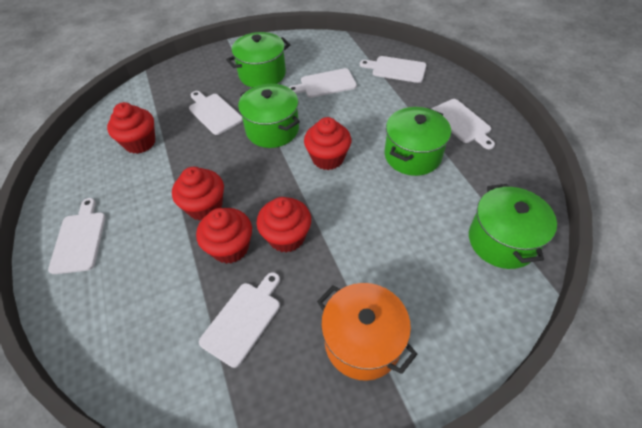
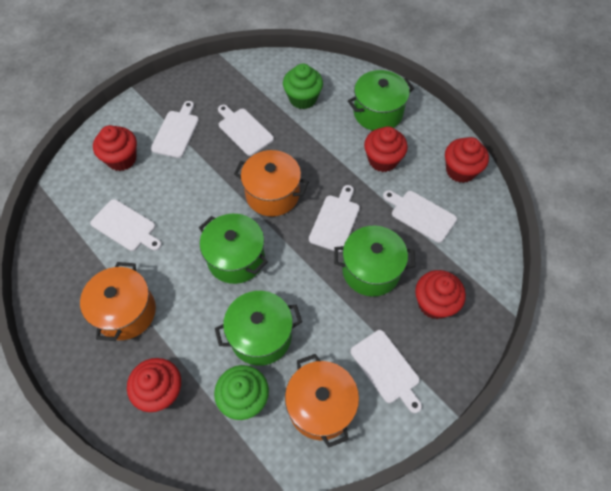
green cupcake: 0 -> 2
orange pot: 1 -> 3

